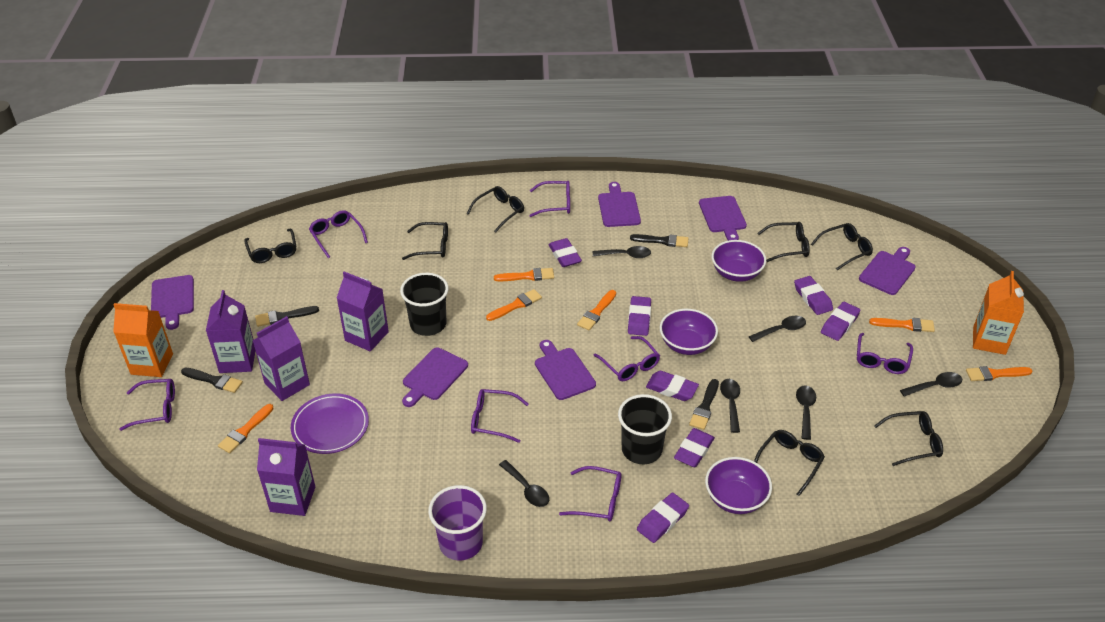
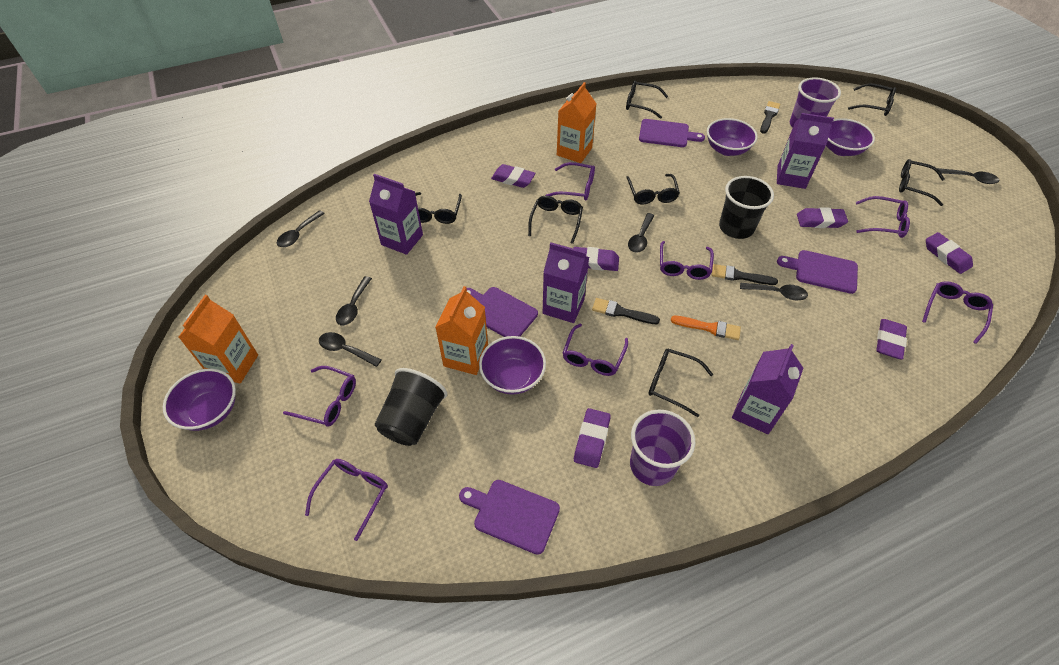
black brush: 4 -> 3
orange brush: 6 -> 1
orange carton: 2 -> 3
purple bowl: 3 -> 4
purple cup: 1 -> 2
purple cutting board: 6 -> 4
purple eraser: 7 -> 6
purple plate: 1 -> 0

